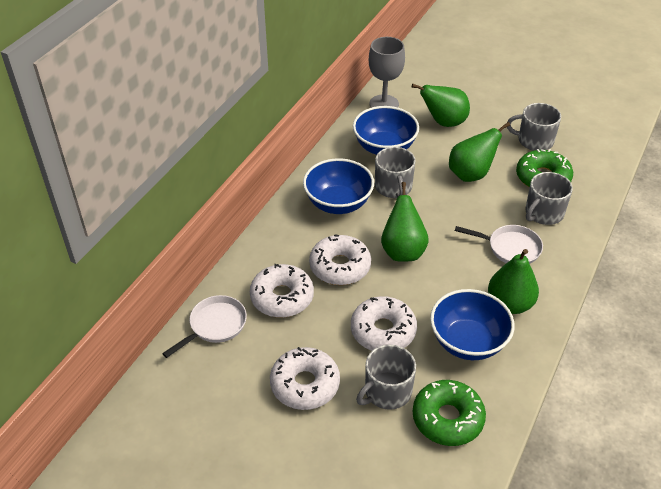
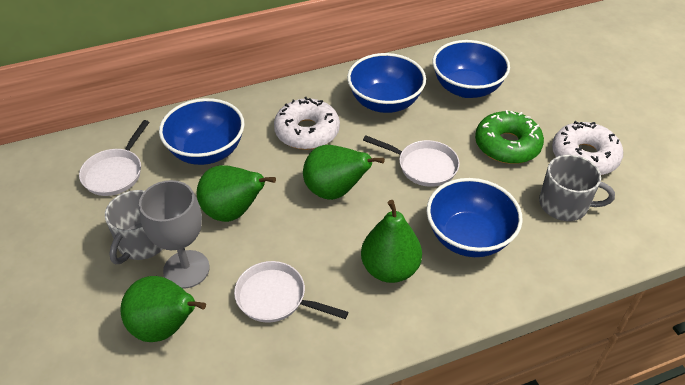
blue bowl: 3 -> 4
green donut: 2 -> 1
grey mug: 4 -> 2
white donut: 4 -> 2
white pan: 2 -> 3

